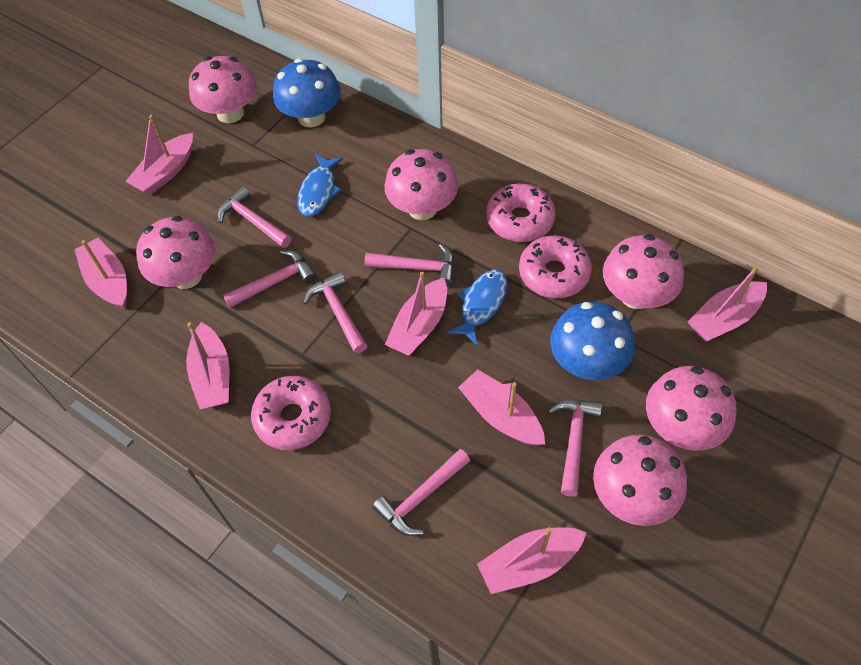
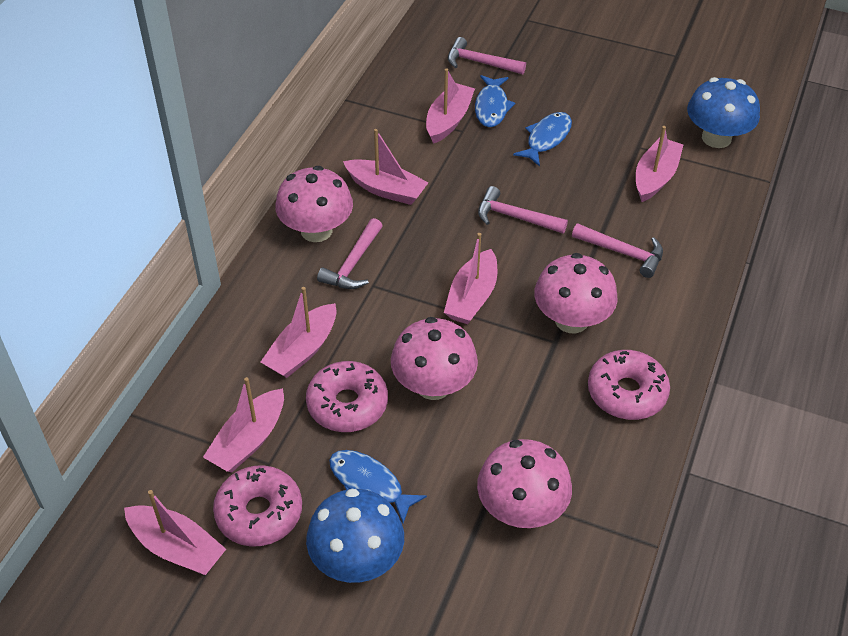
blue fish: 2 -> 3
pink hammer: 6 -> 4
pink mushroom: 6 -> 4

